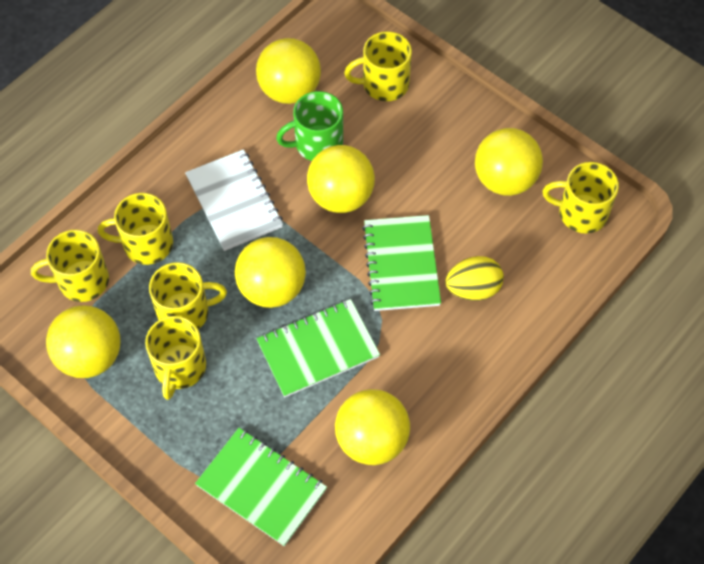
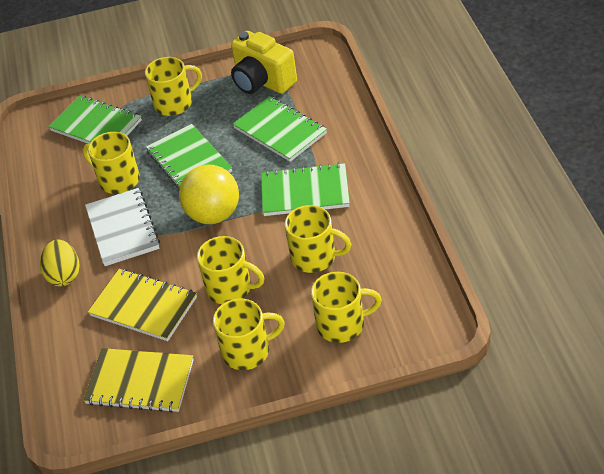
green mug: 1 -> 0
green notebook: 3 -> 4
yellow ball: 6 -> 1
yellow camera: 0 -> 1
yellow notebook: 0 -> 2

